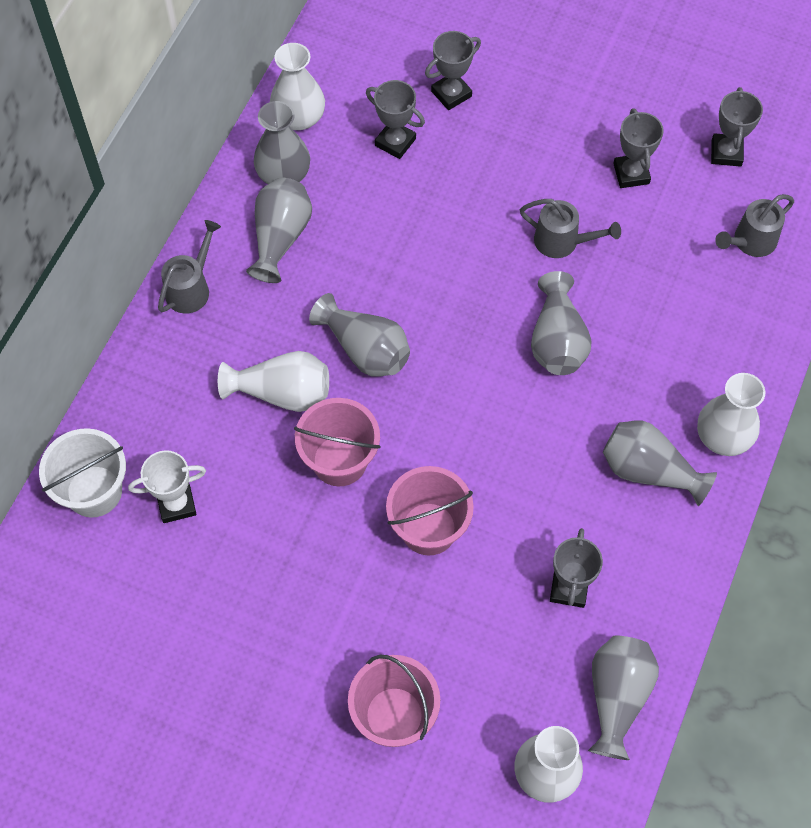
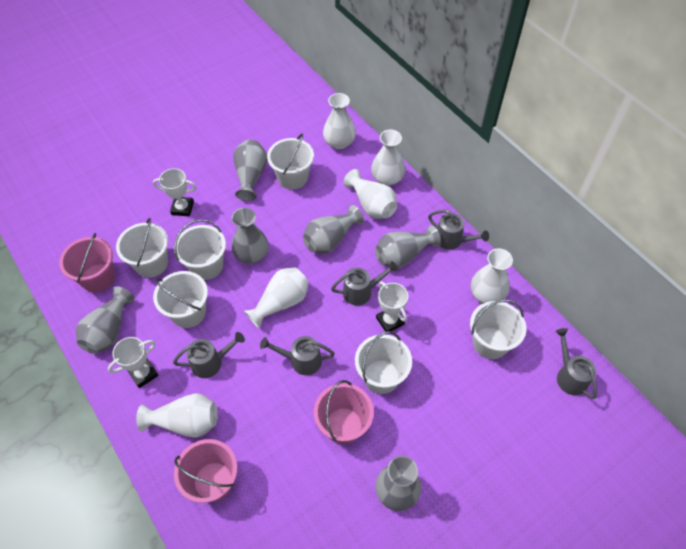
grey trophy: 5 -> 0
grey watering can: 3 -> 5
white bucket: 1 -> 6
white trophy: 1 -> 3
white vase: 4 -> 6

